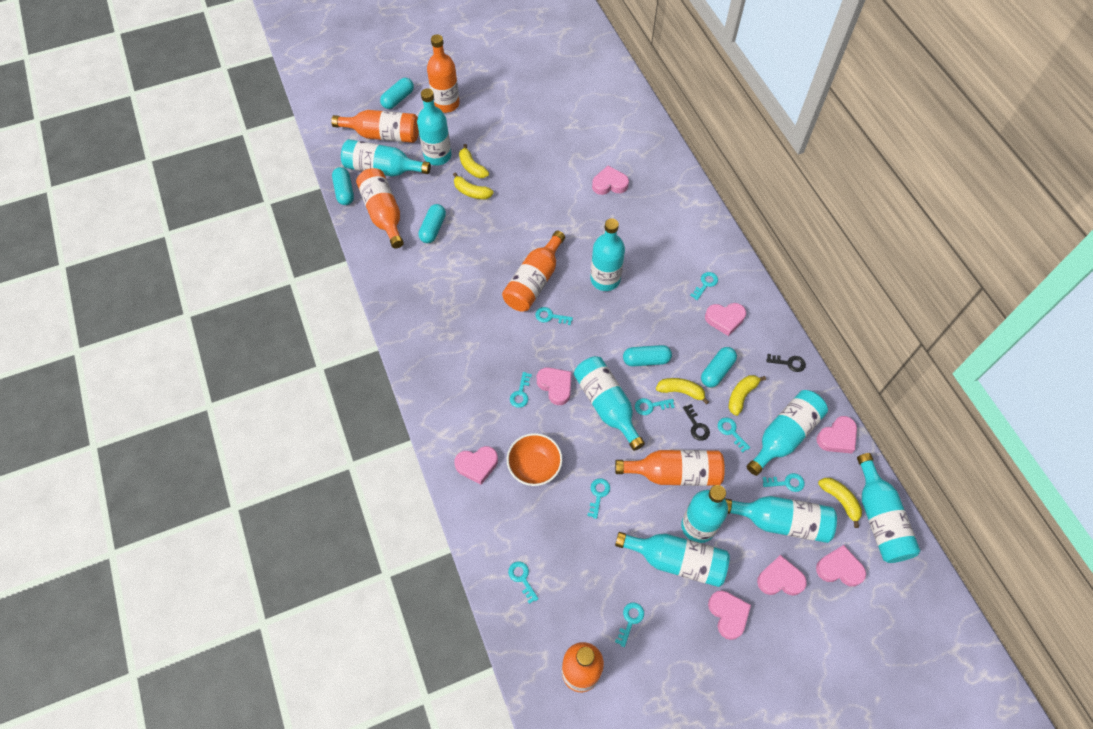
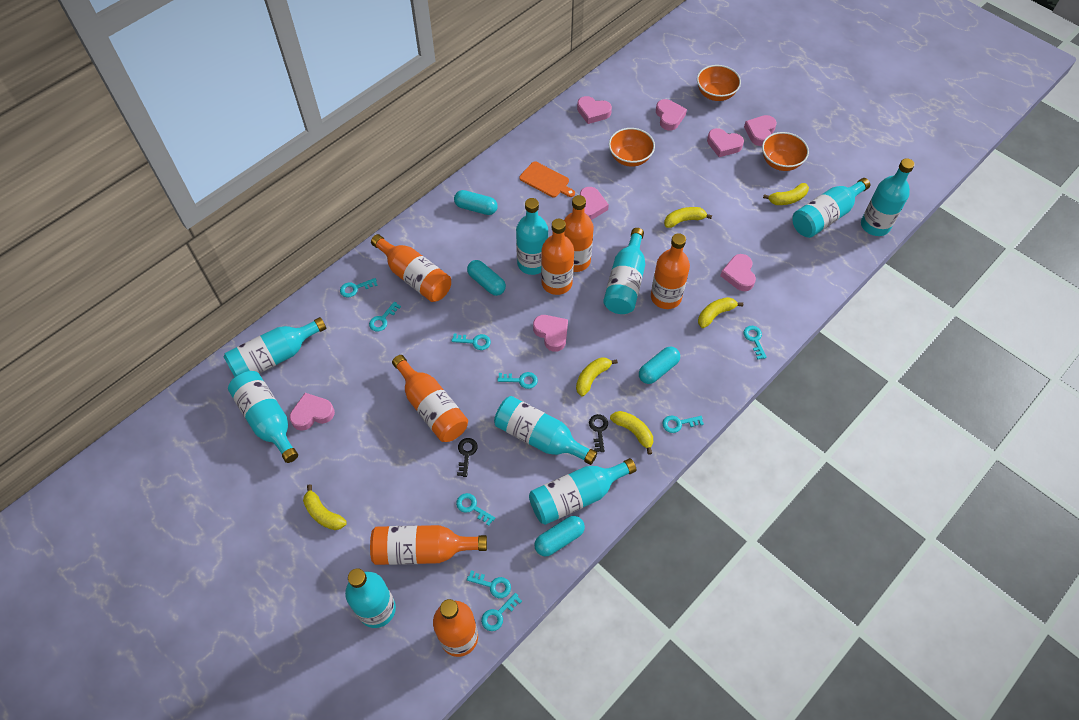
orange bottle: 6 -> 7
orange bowl: 1 -> 3
orange cutting board: 0 -> 1
turquoise capsule: 5 -> 4
yellow banana: 5 -> 6

